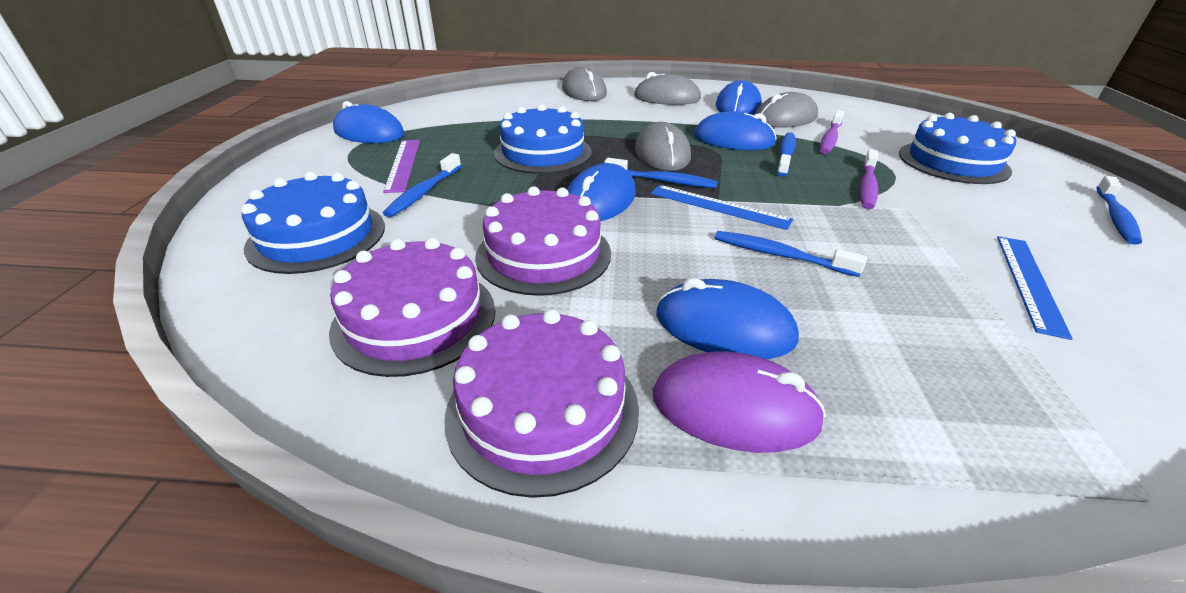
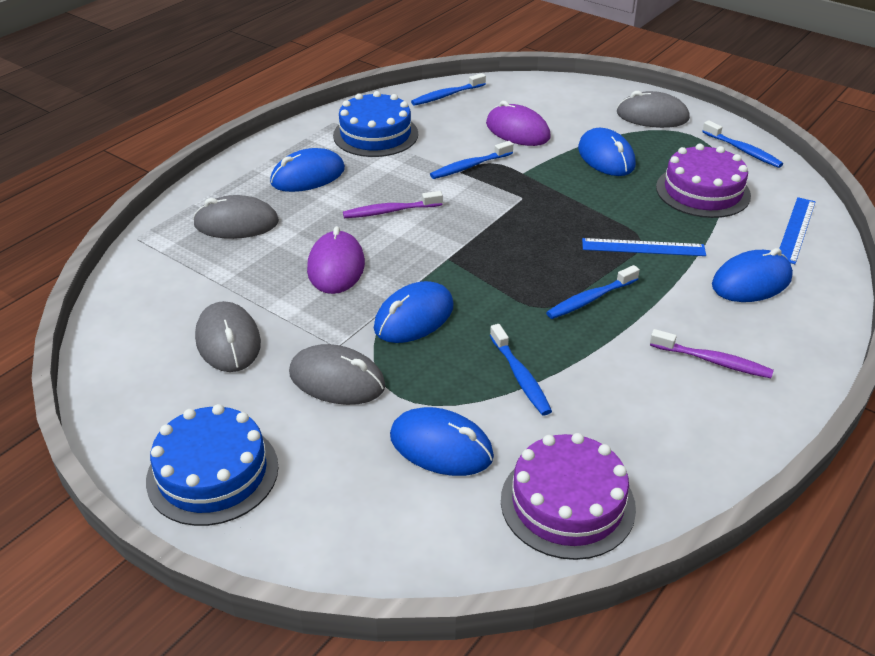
blue cake: 3 -> 2
purple cake: 3 -> 2
purple mouse: 1 -> 2
purple ruler: 1 -> 0

